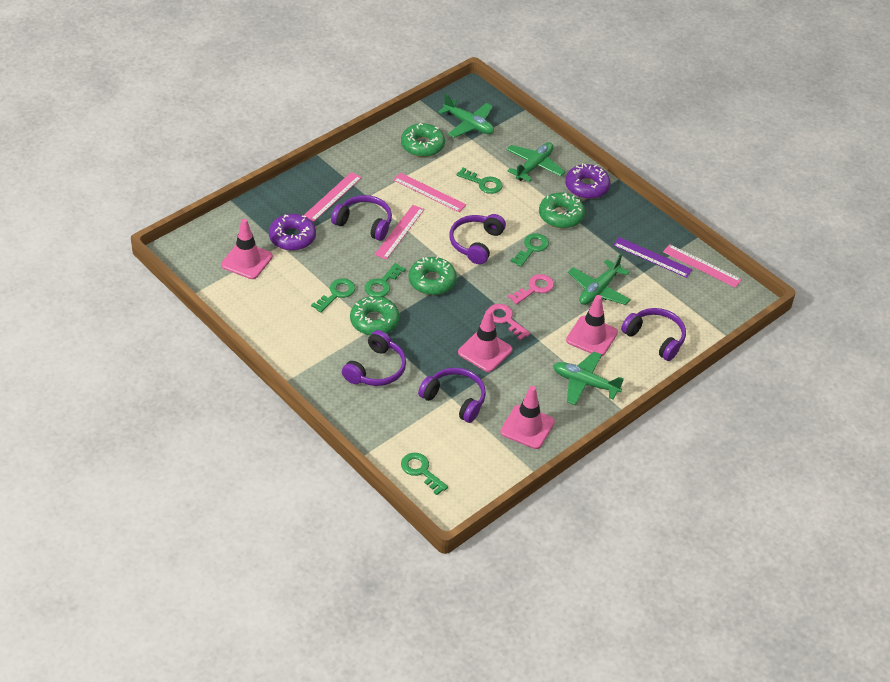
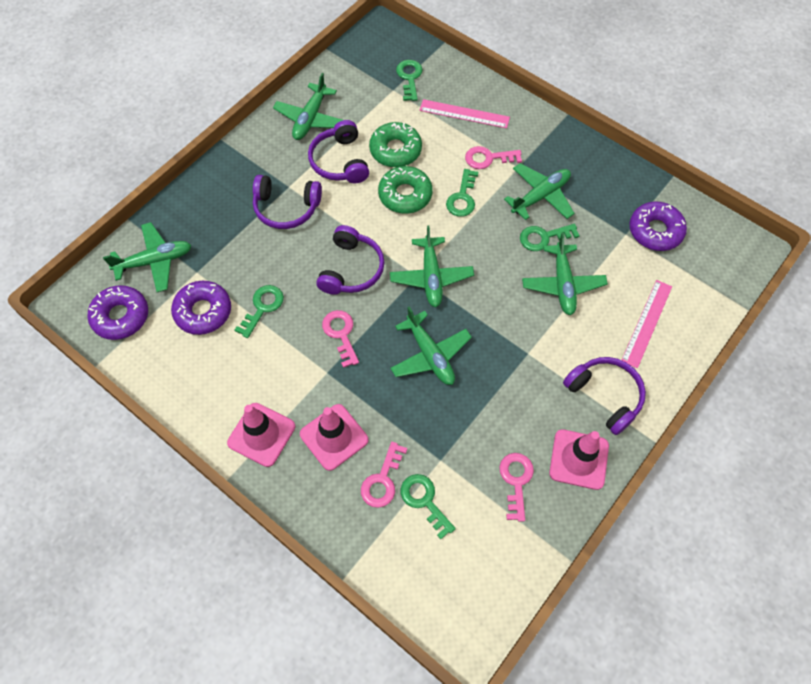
green donut: 4 -> 2
green plane: 4 -> 6
pink key: 2 -> 4
pink ruler: 4 -> 2
pink traffic cone: 4 -> 3
purple donut: 2 -> 3
purple headphones: 5 -> 4
purple ruler: 1 -> 0

